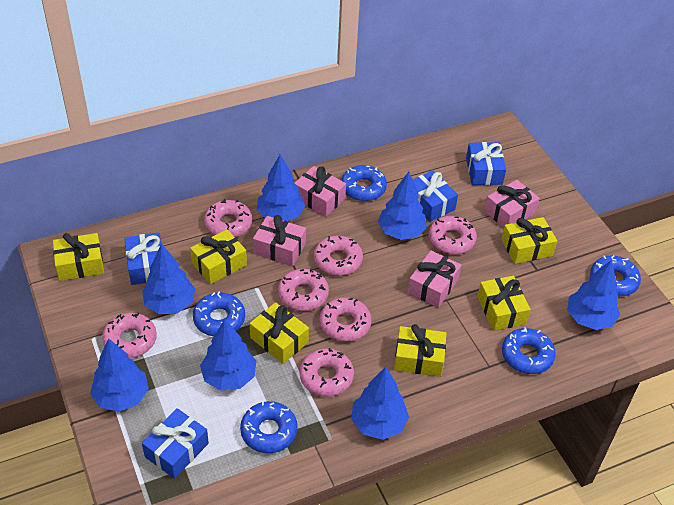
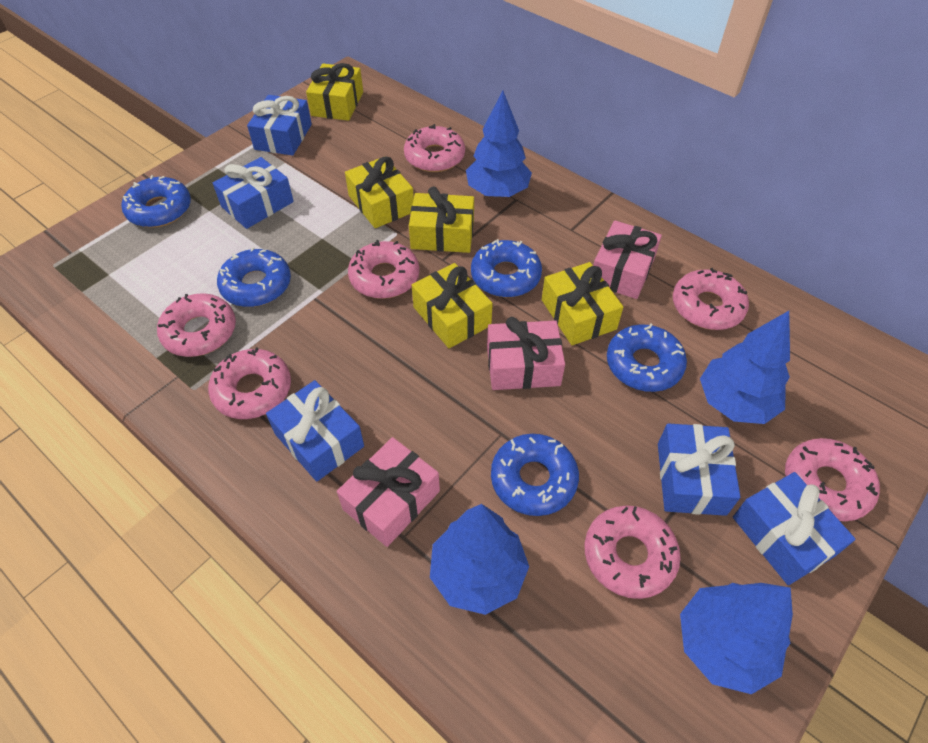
blue gift: 4 -> 5
blue tree: 7 -> 4
pink gift: 4 -> 3
yellow gift: 6 -> 5

